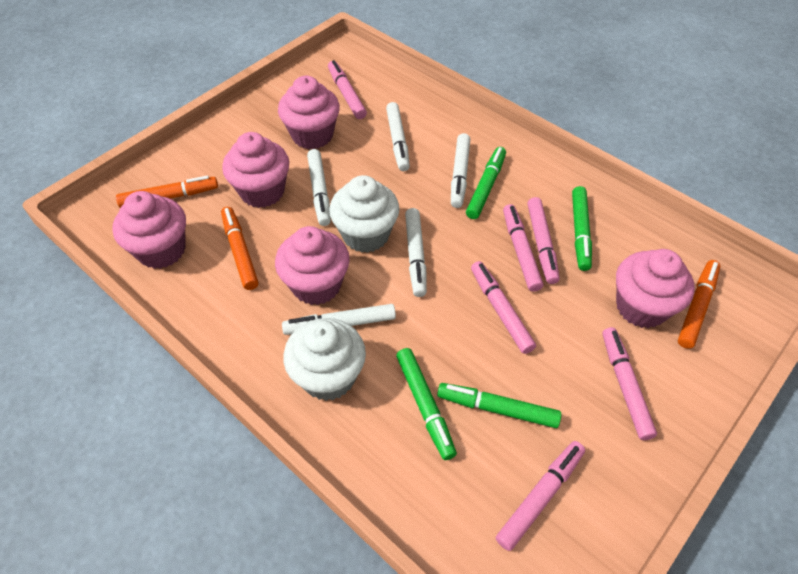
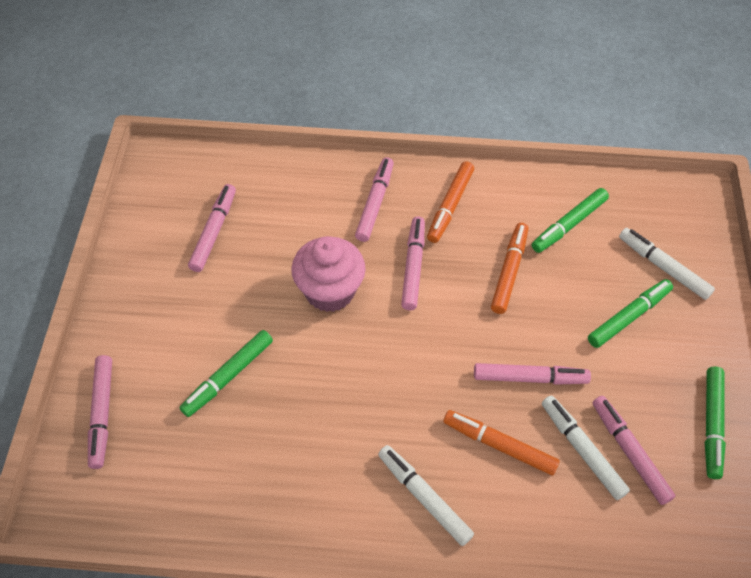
pink cupcake: 5 -> 1
white cupcake: 2 -> 0
white marker: 5 -> 3

